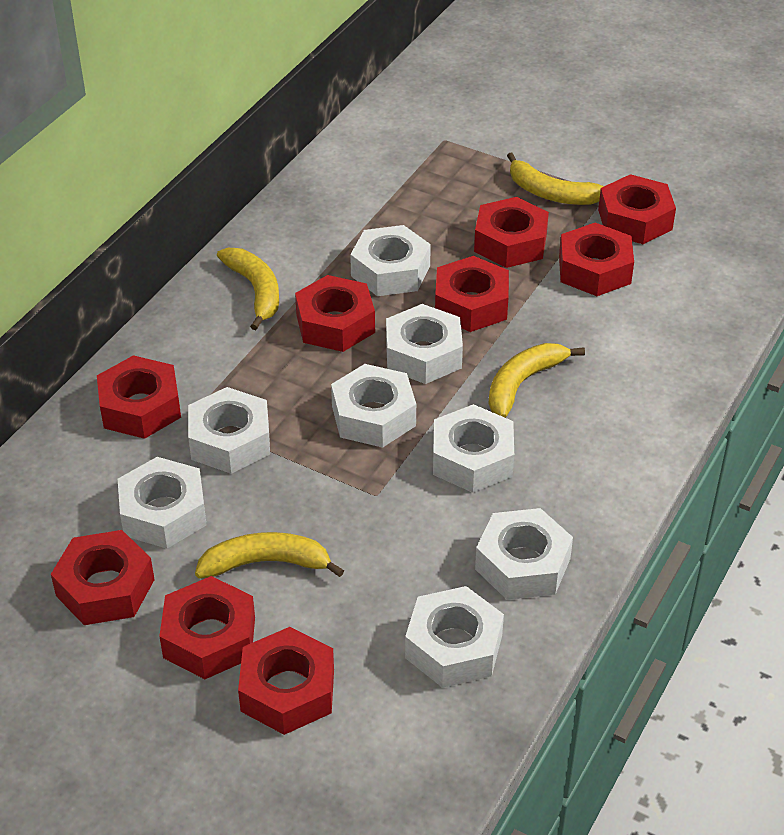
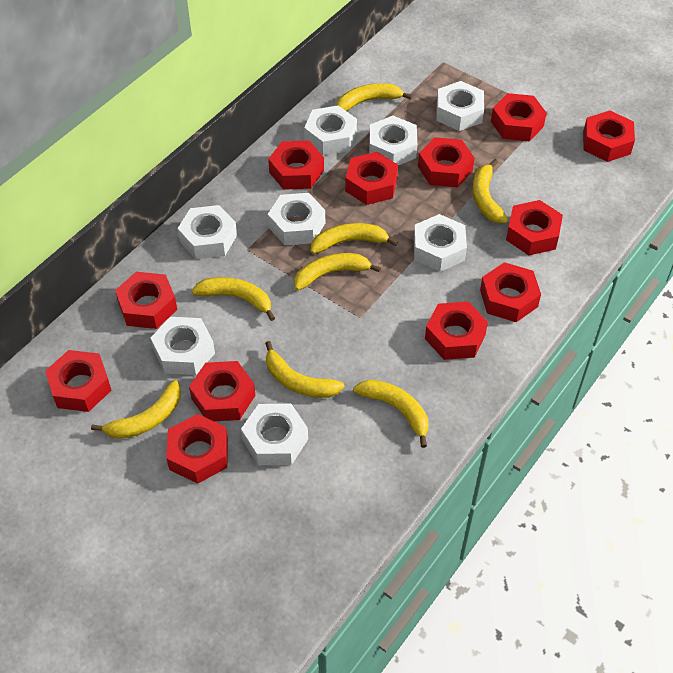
red nut: 9 -> 12
yellow banana: 4 -> 8

